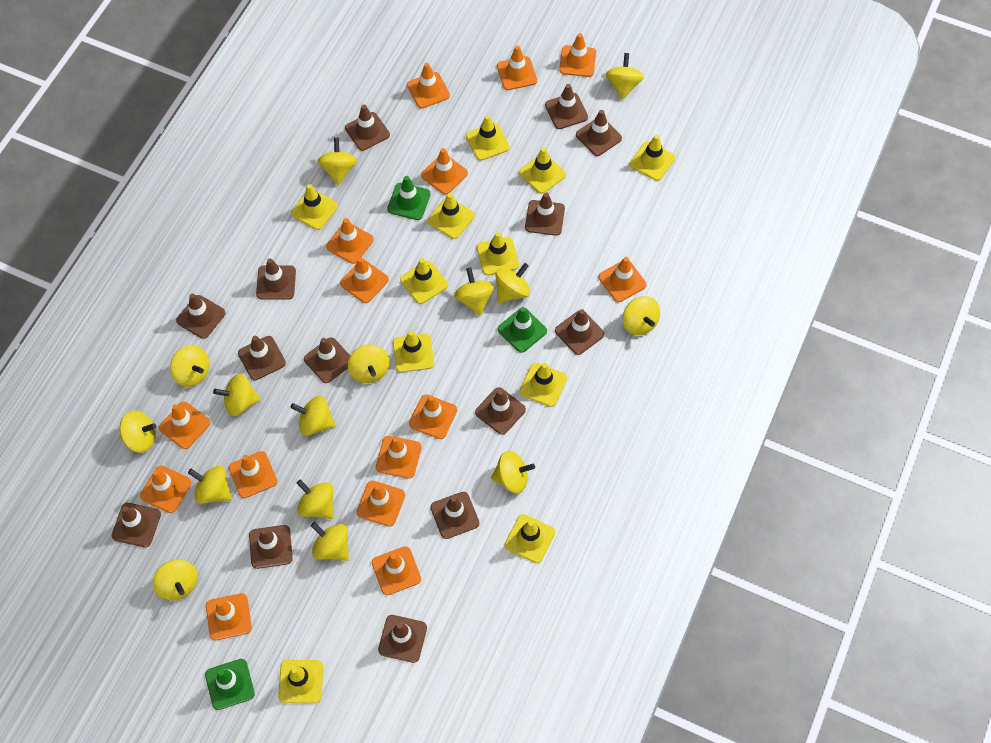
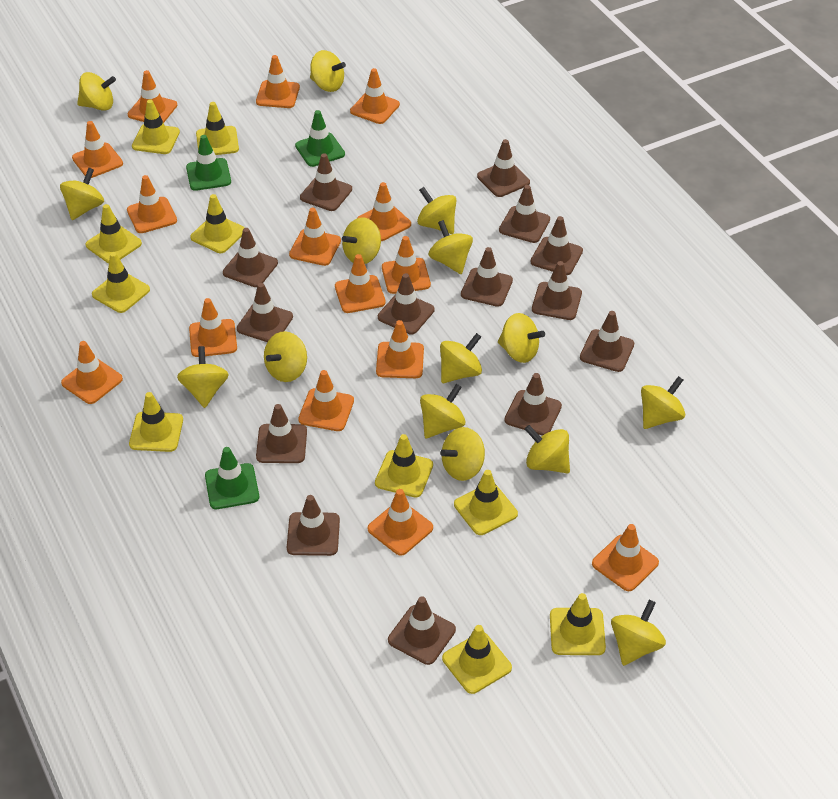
yellow traffic cone: 11 -> 10

